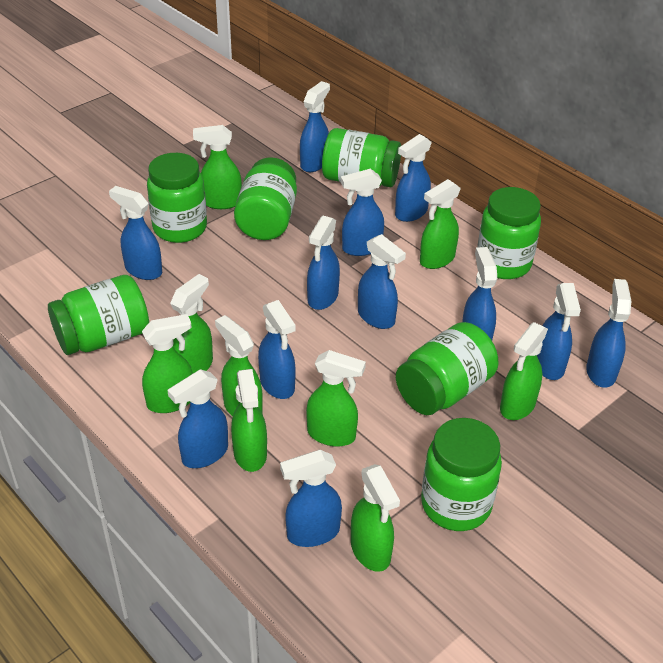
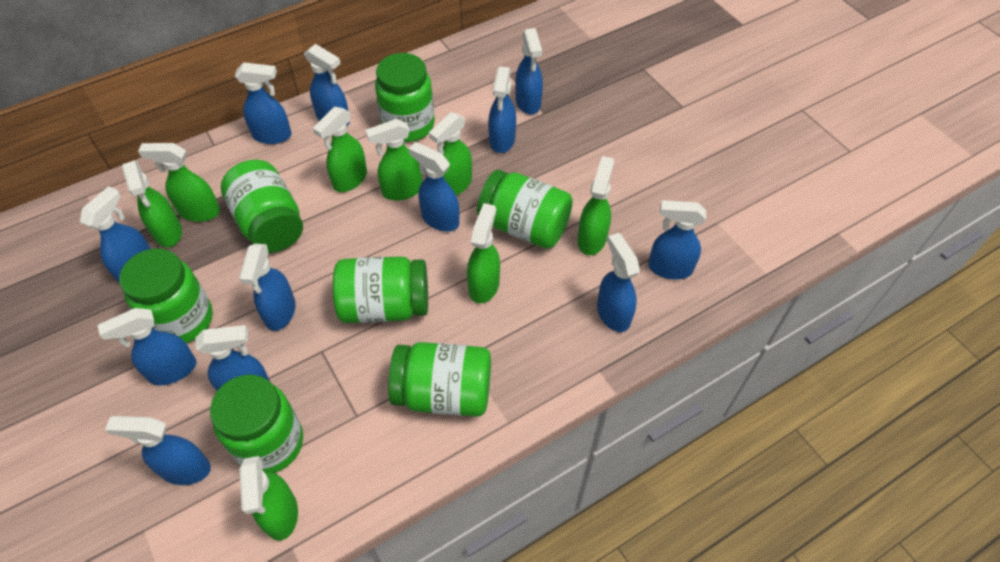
green spray bottle: 9 -> 8

